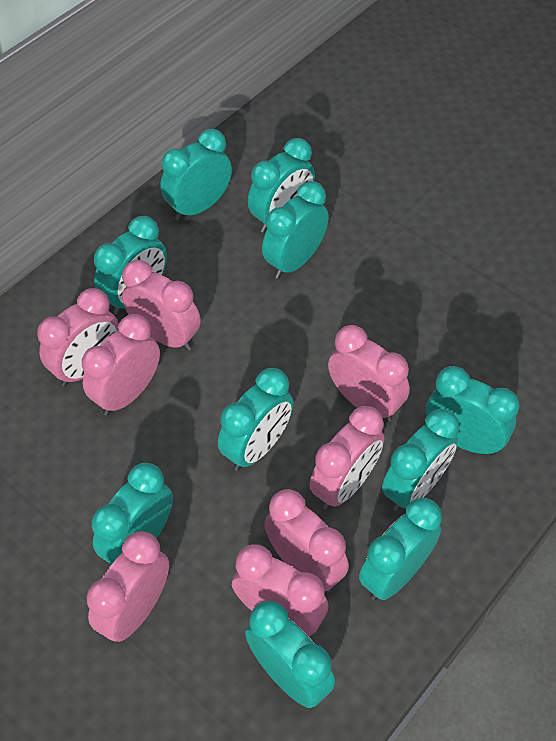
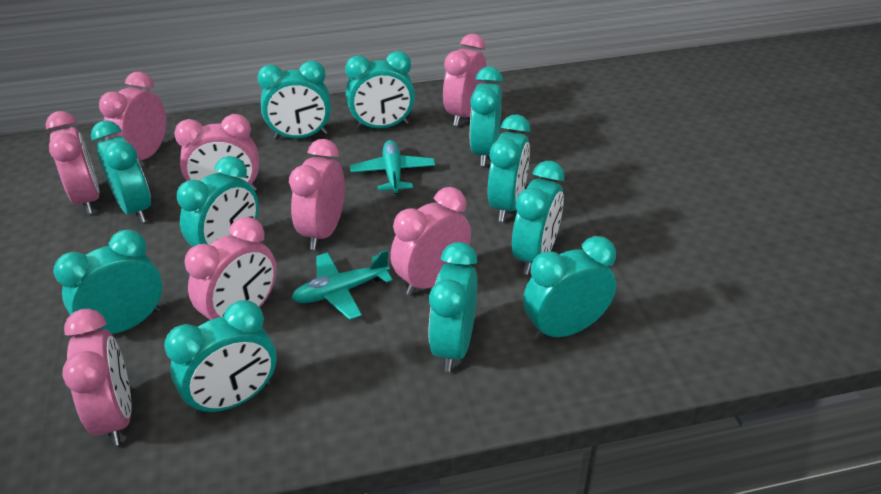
turquoise clock: 10 -> 11
turquoise plane: 0 -> 2

